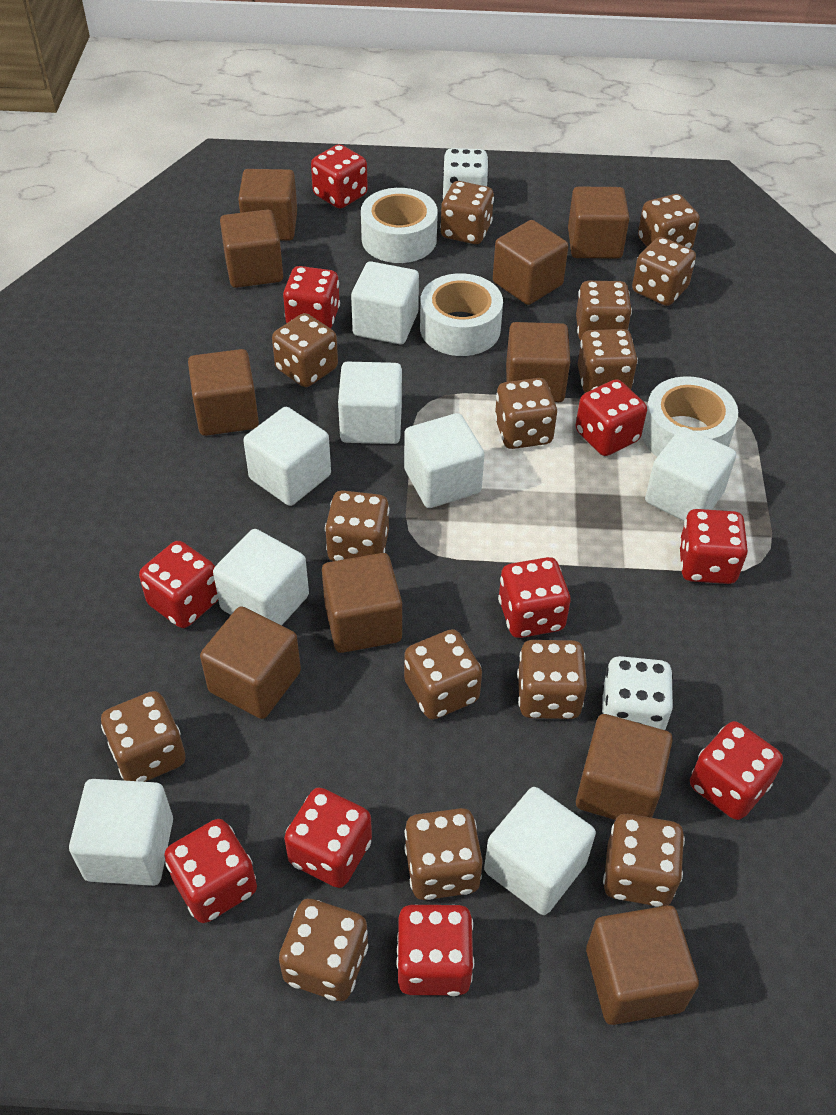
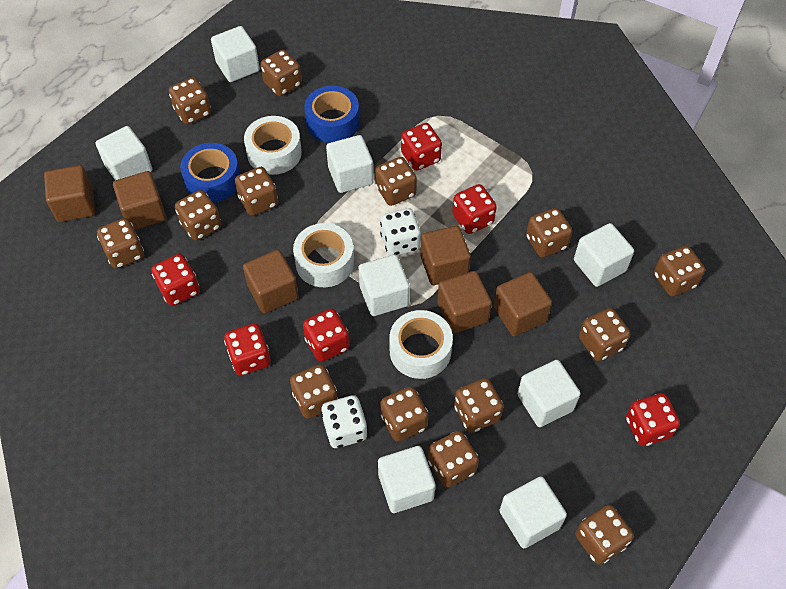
blue tape: 0 -> 2
brown cube: 10 -> 6
red dice: 10 -> 6

